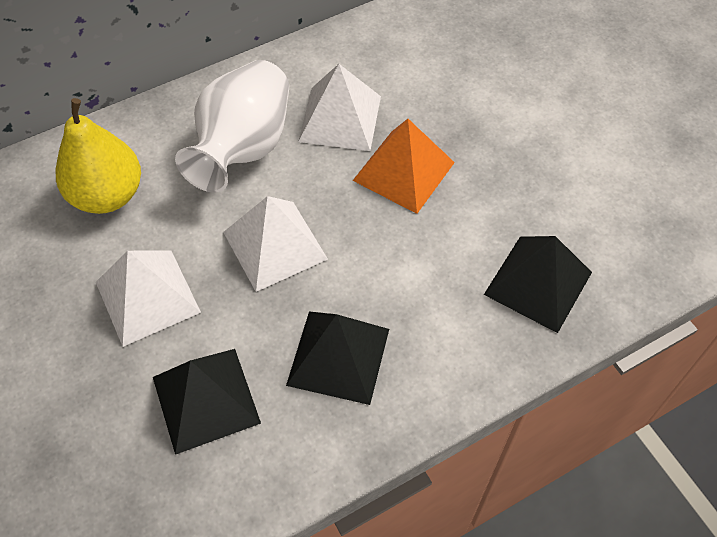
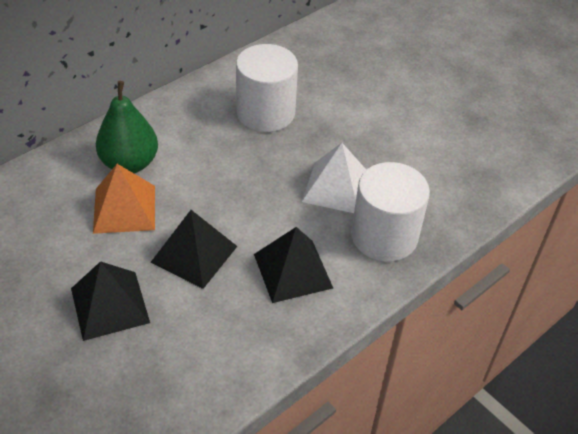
green pear: 0 -> 1
white cylinder: 0 -> 2
white pyramid: 3 -> 1
white vase: 1 -> 0
yellow pear: 1 -> 0

